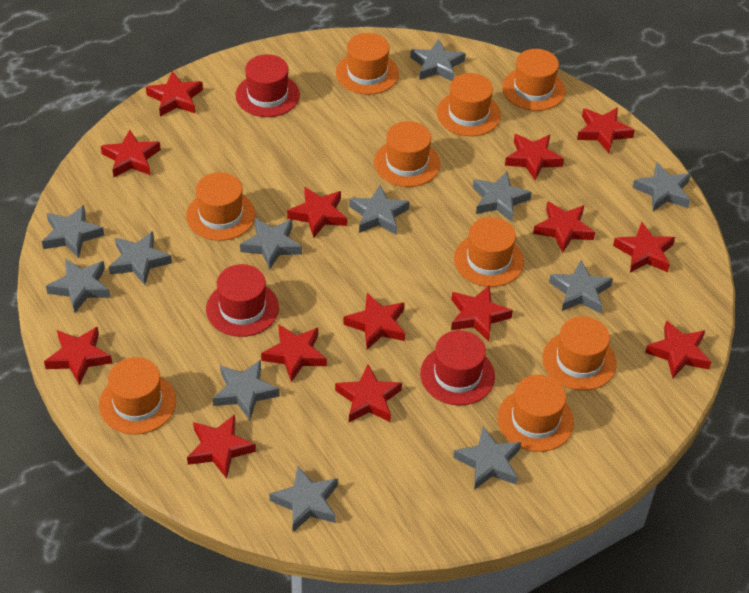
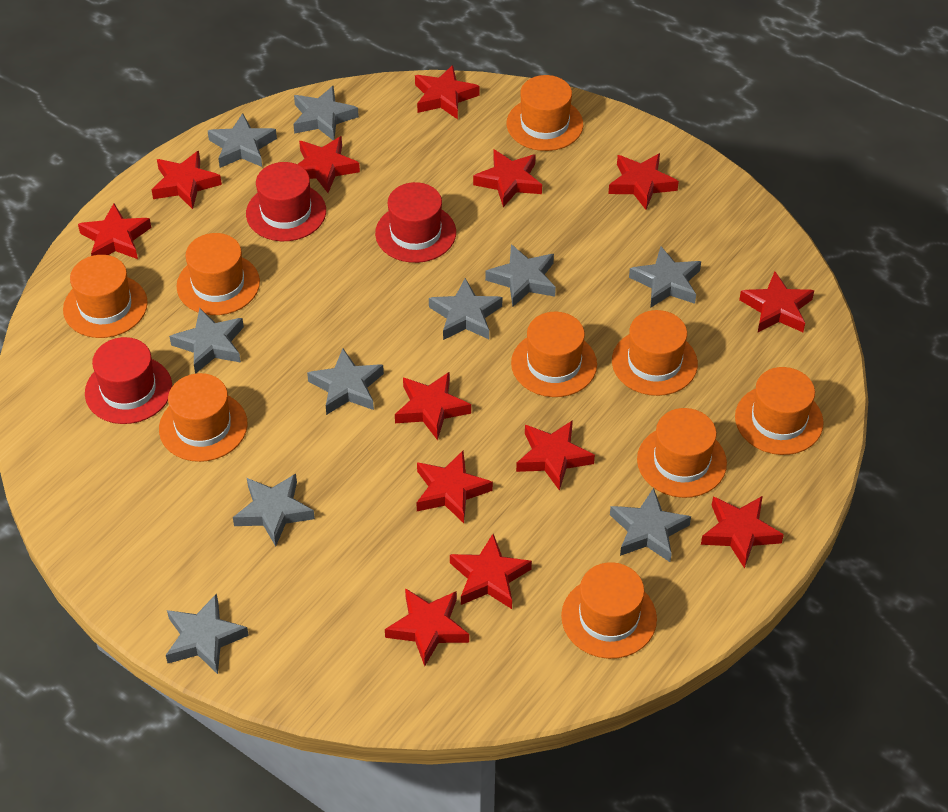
grey star: 12 -> 10
red star: 14 -> 13

